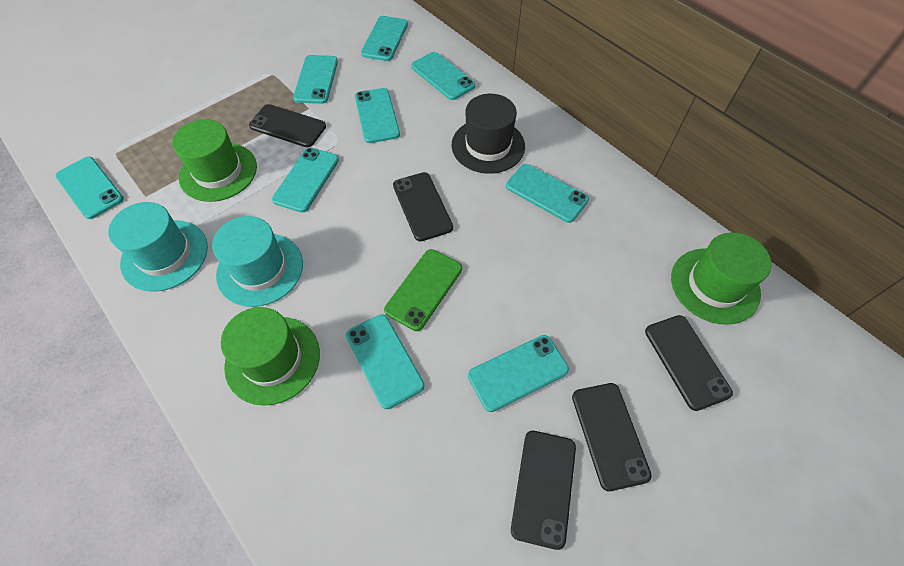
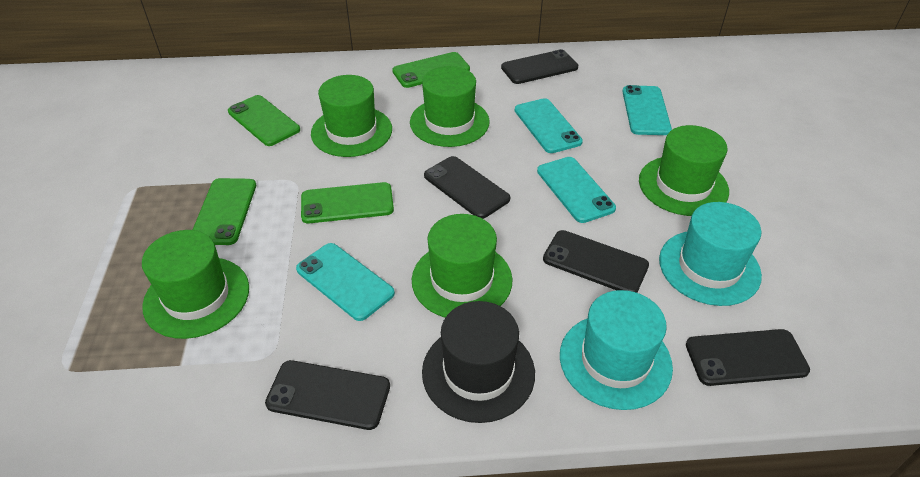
green hat: 3 -> 5
green phone: 1 -> 4
turquoise phone: 9 -> 4

